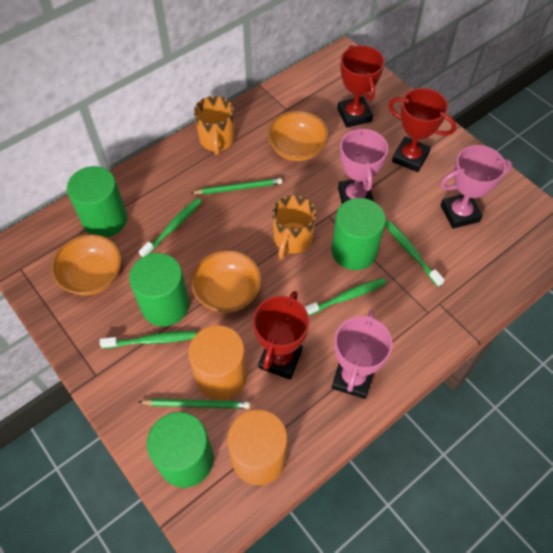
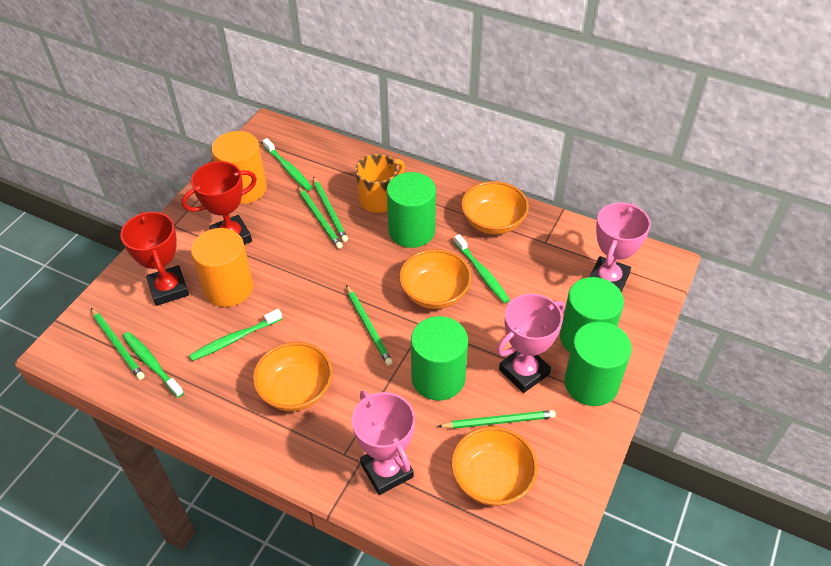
green pencil: 2 -> 5
orange bowl: 3 -> 4
orange mug: 2 -> 1
red trophy: 3 -> 2

